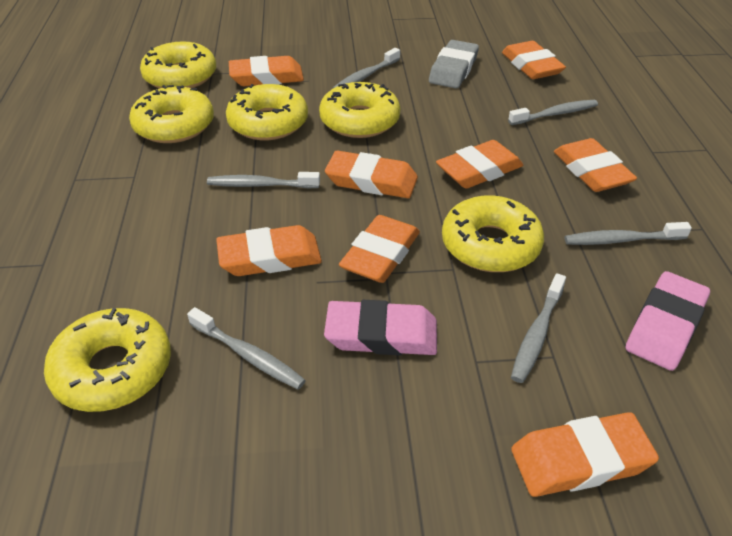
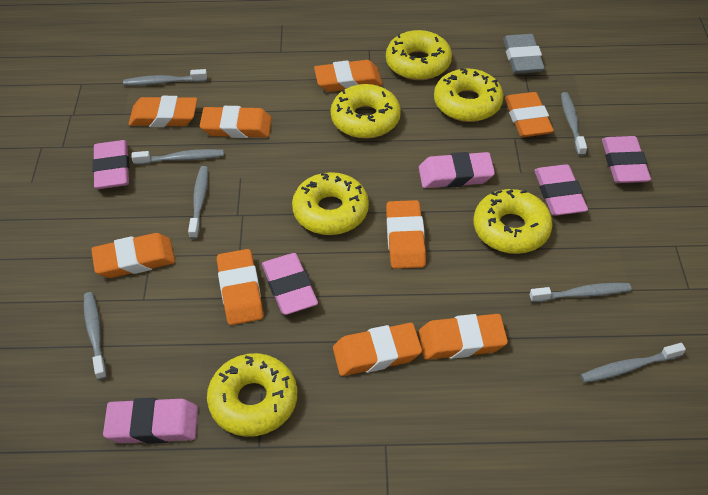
grey toothbrush: 6 -> 7
orange eraser: 8 -> 9
pink eraser: 2 -> 6

